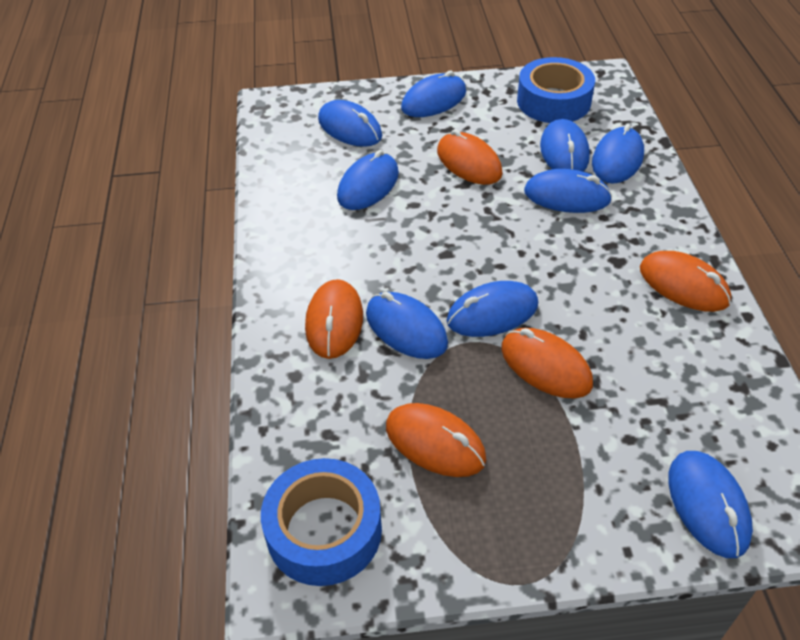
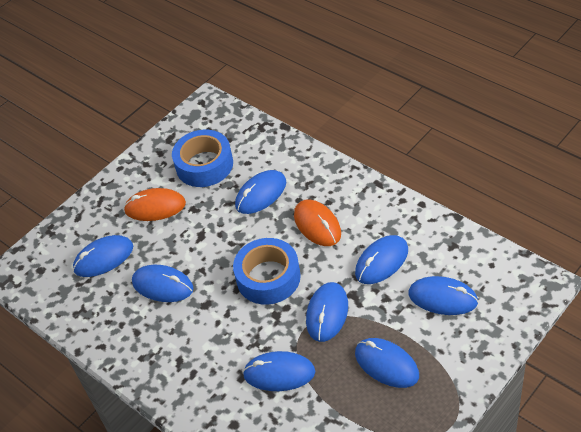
blue mouse: 9 -> 8
orange mouse: 5 -> 2

